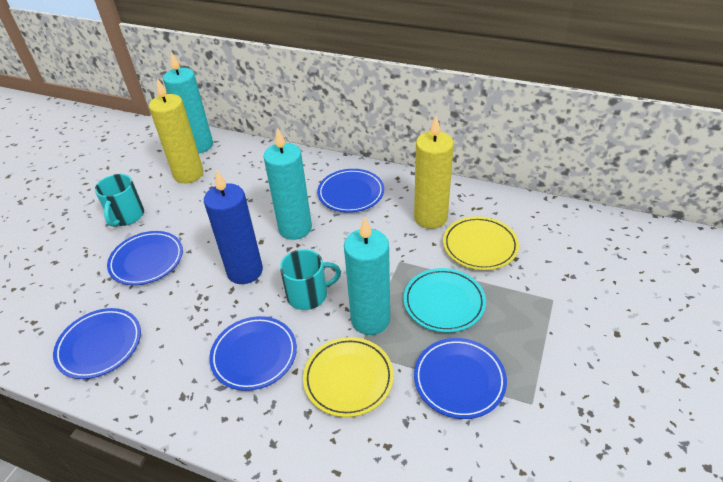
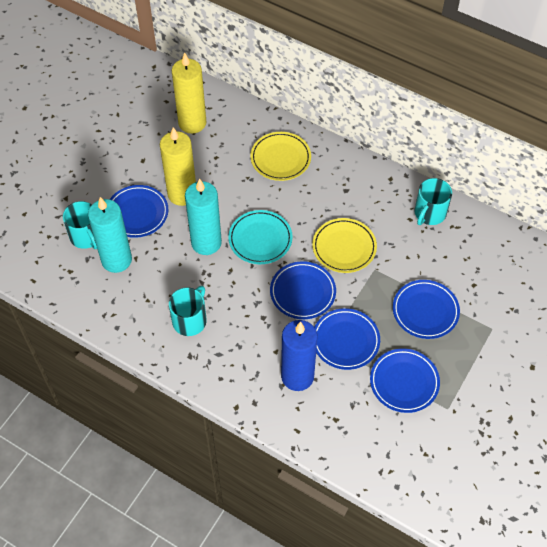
turquoise candle: 3 -> 2
turquoise mug: 2 -> 3

